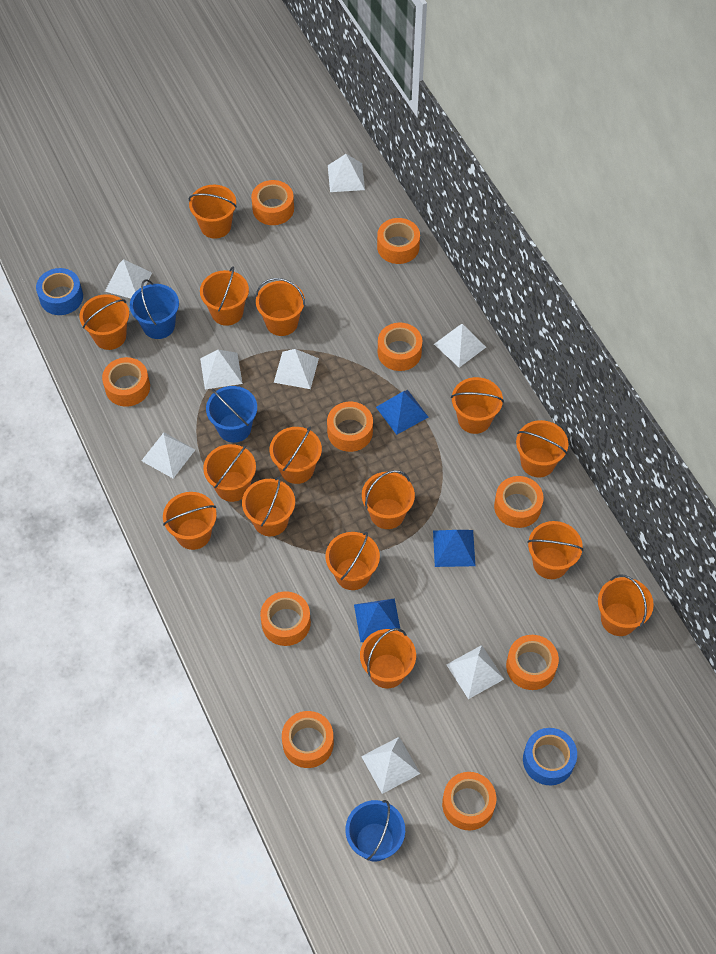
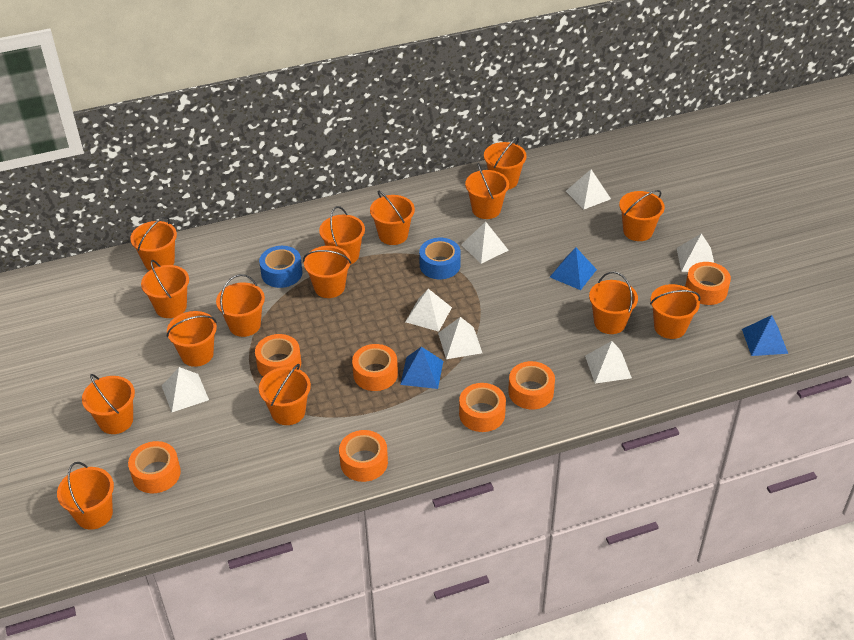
blue bucket: 3 -> 0
orange tape: 10 -> 7
white pyramid: 8 -> 7

